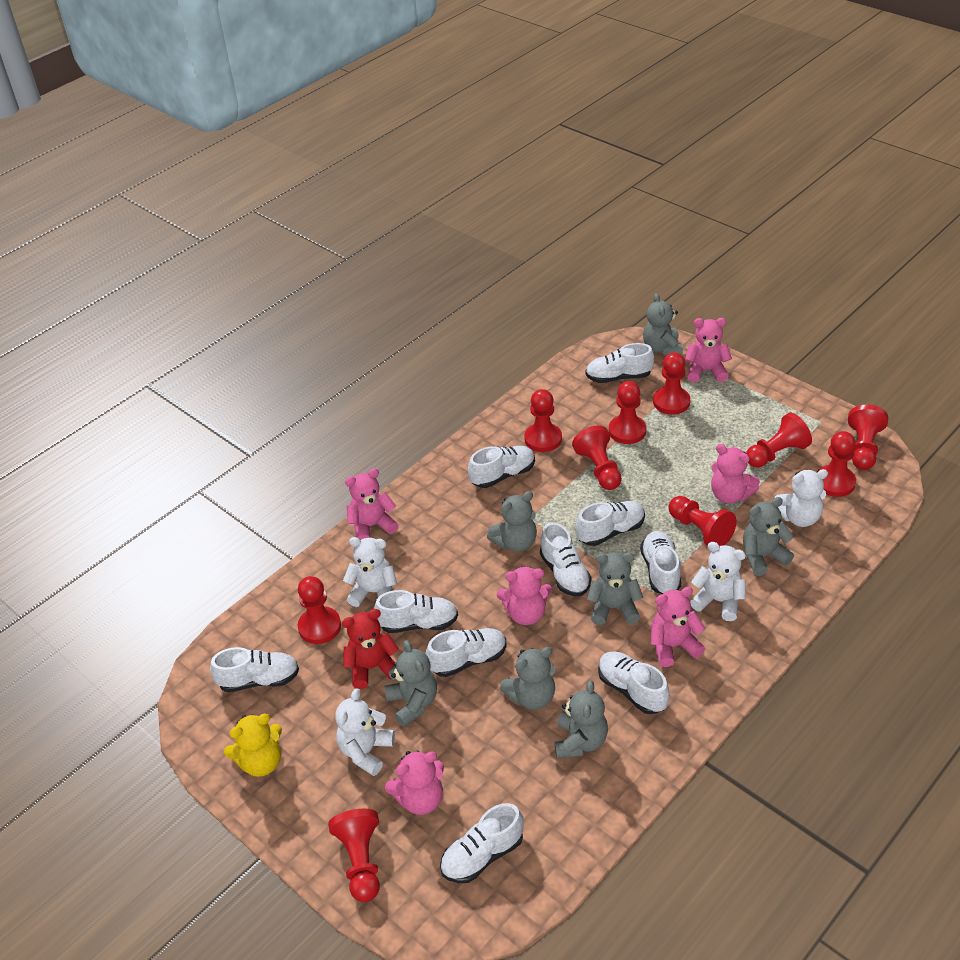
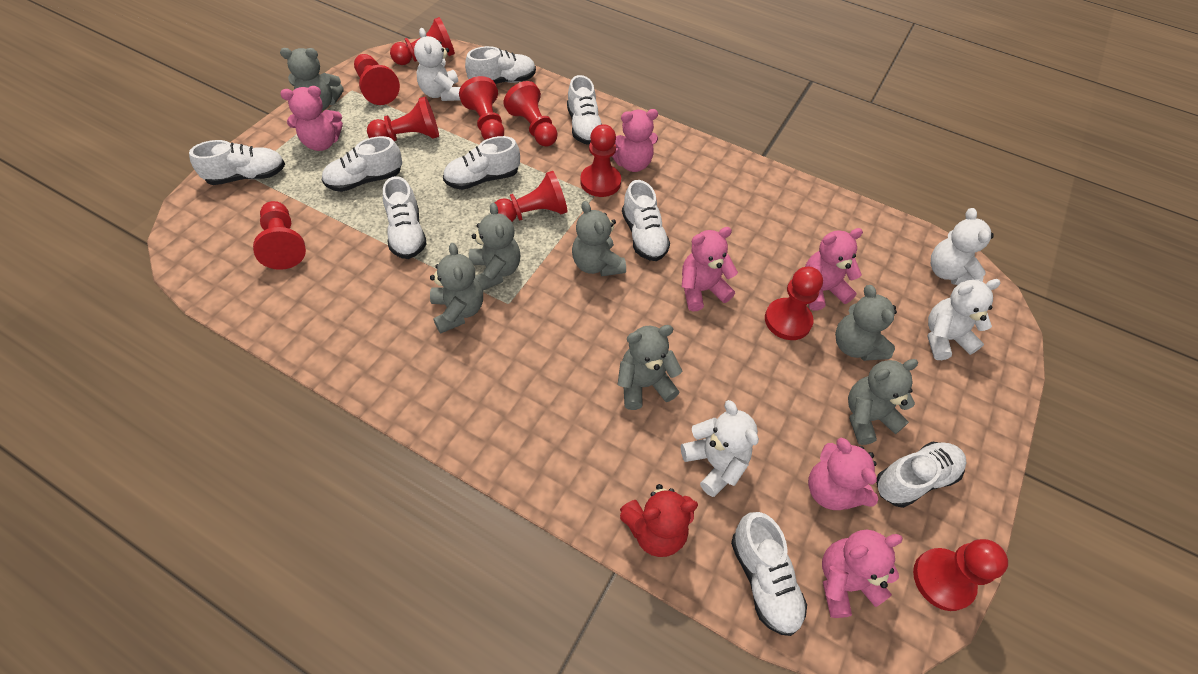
white shoe: 10 -> 9
yellow teddy bear: 1 -> 0

